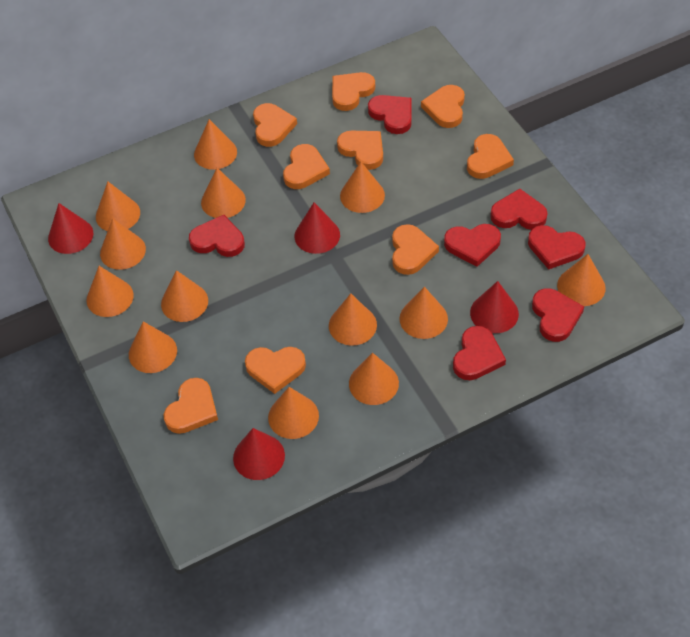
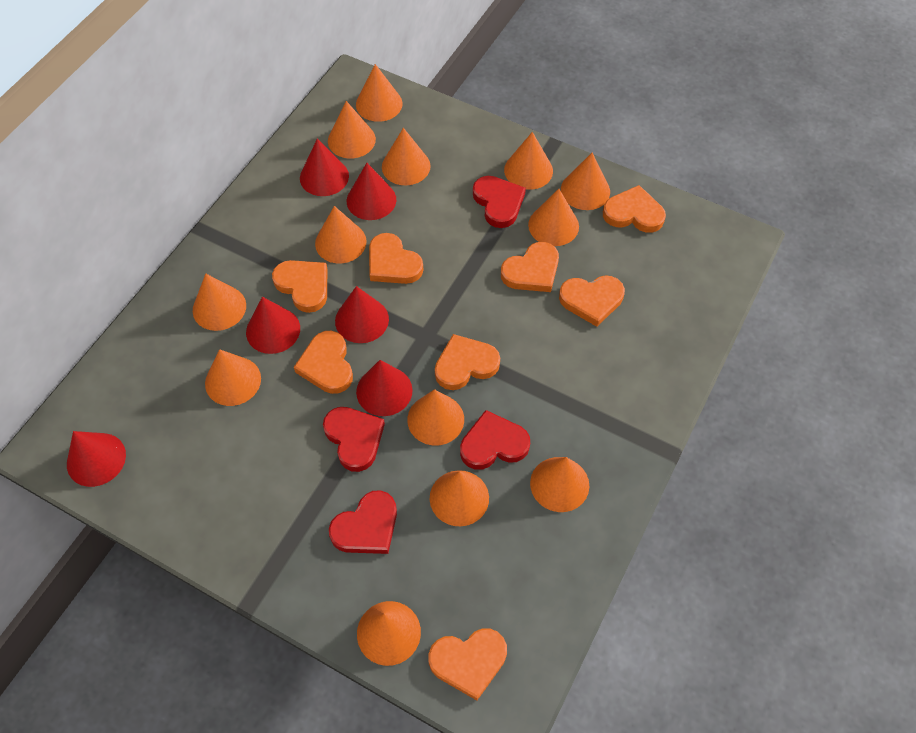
orange heart: 9 -> 8
red cone: 4 -> 6
red heart: 7 -> 4

